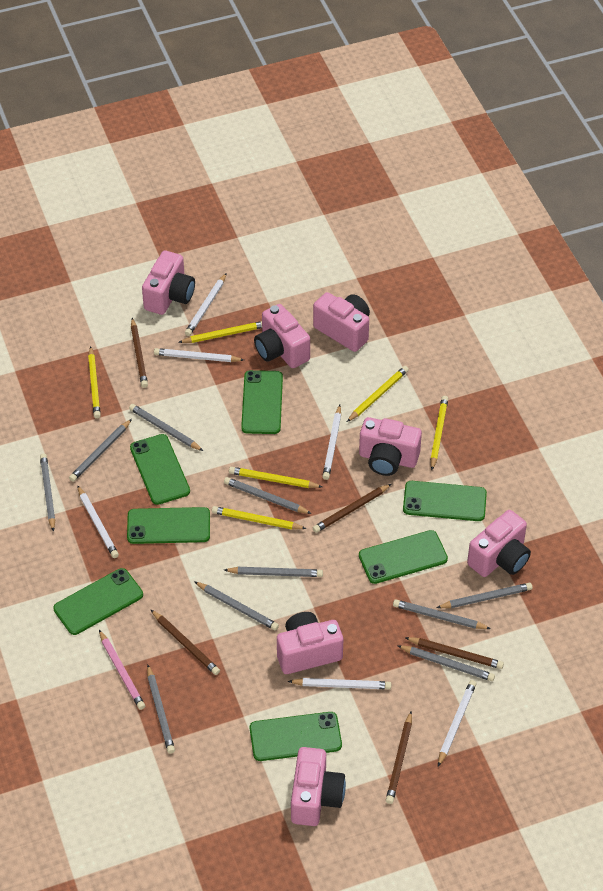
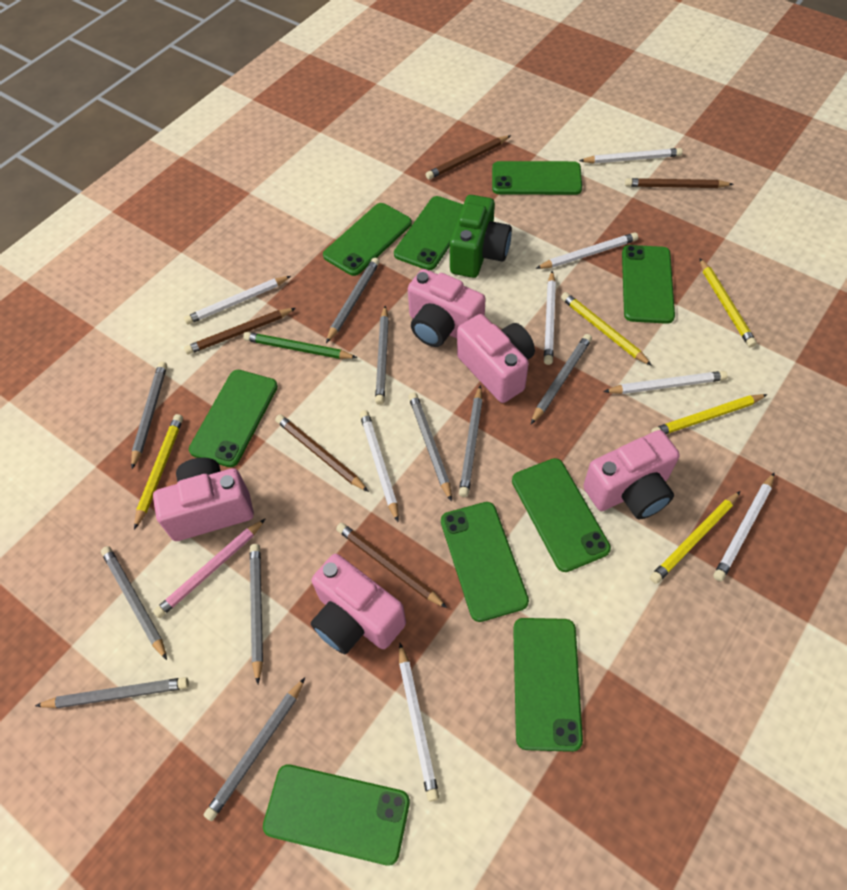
green camera: 0 -> 1
green pencil: 0 -> 1
green phone: 7 -> 9
pink camera: 7 -> 5
white pencil: 6 -> 8
yellow pencil: 6 -> 5

